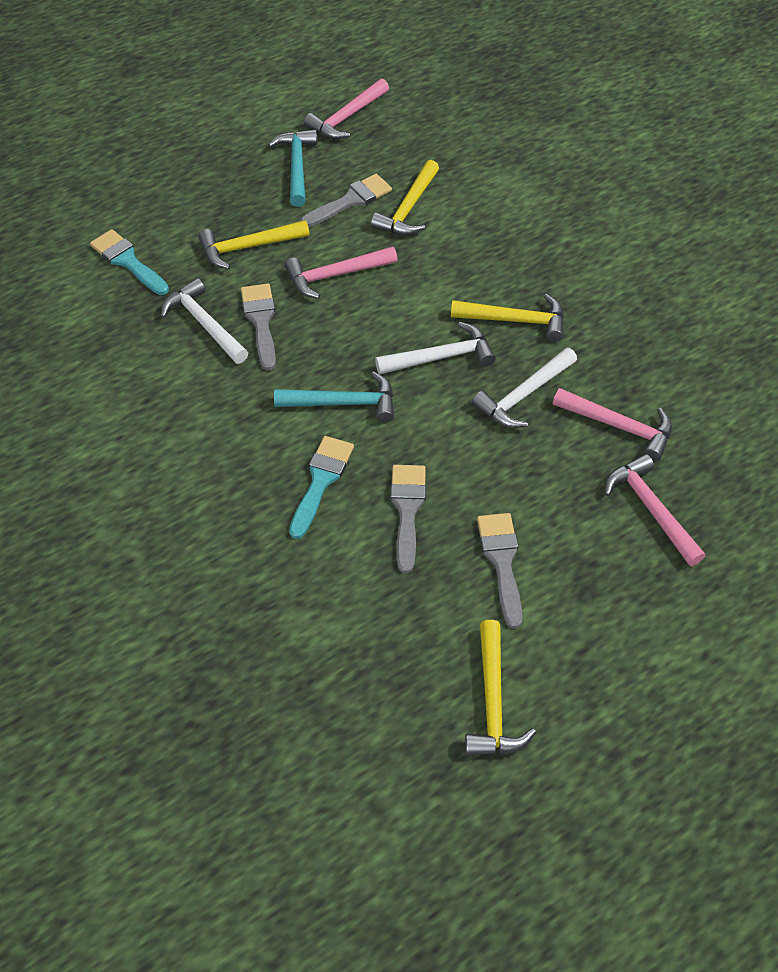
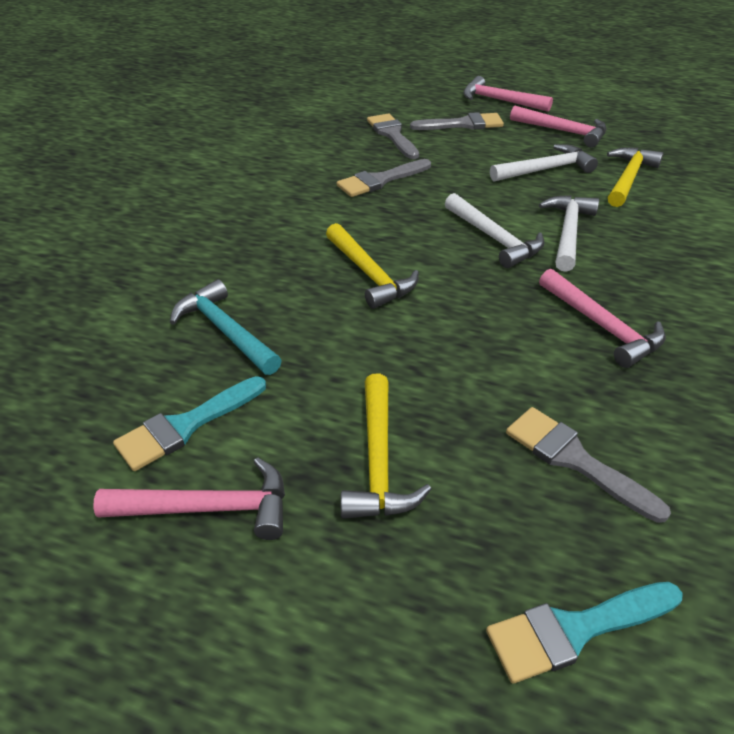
turquoise hammer: 2 -> 1
yellow hammer: 4 -> 3

